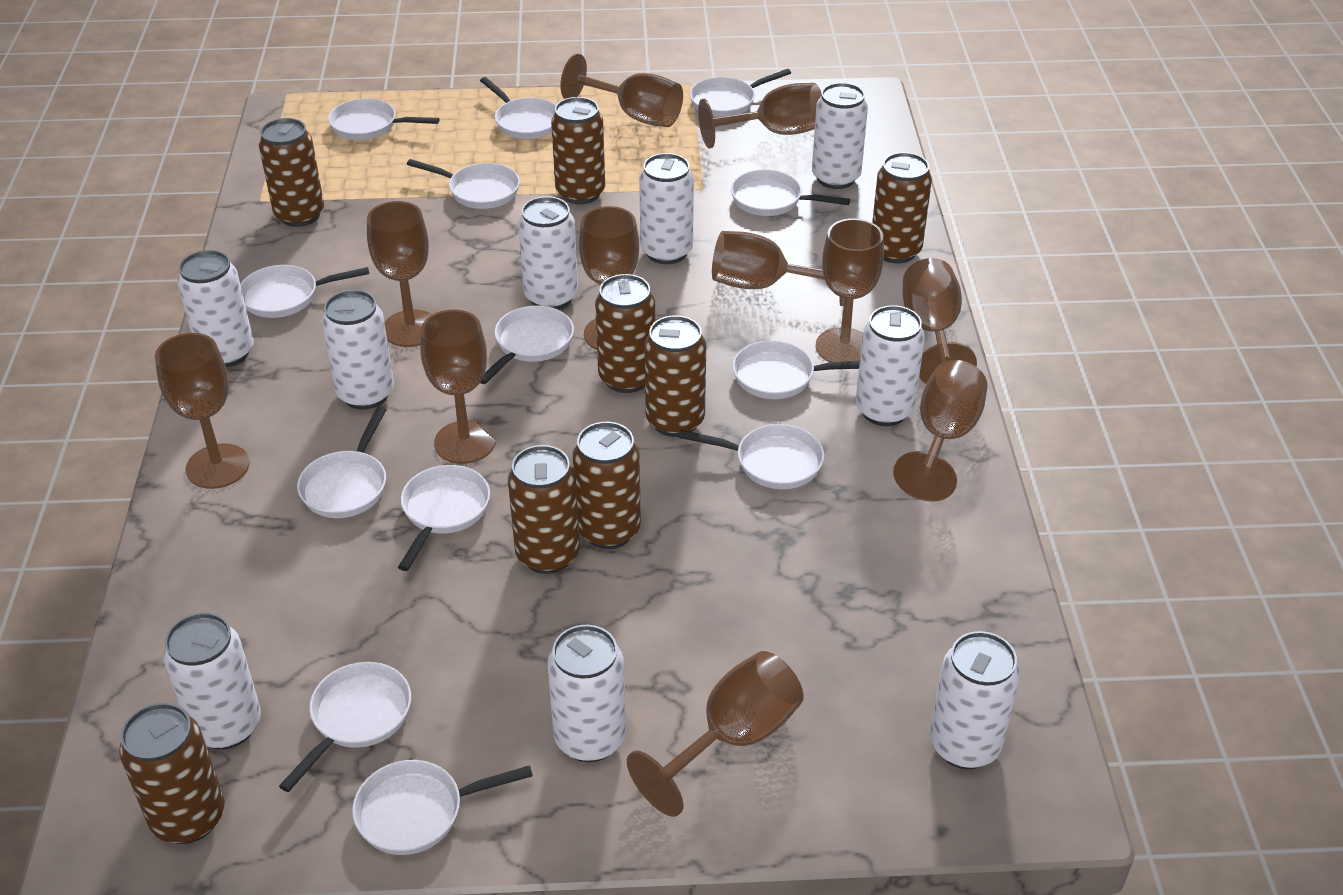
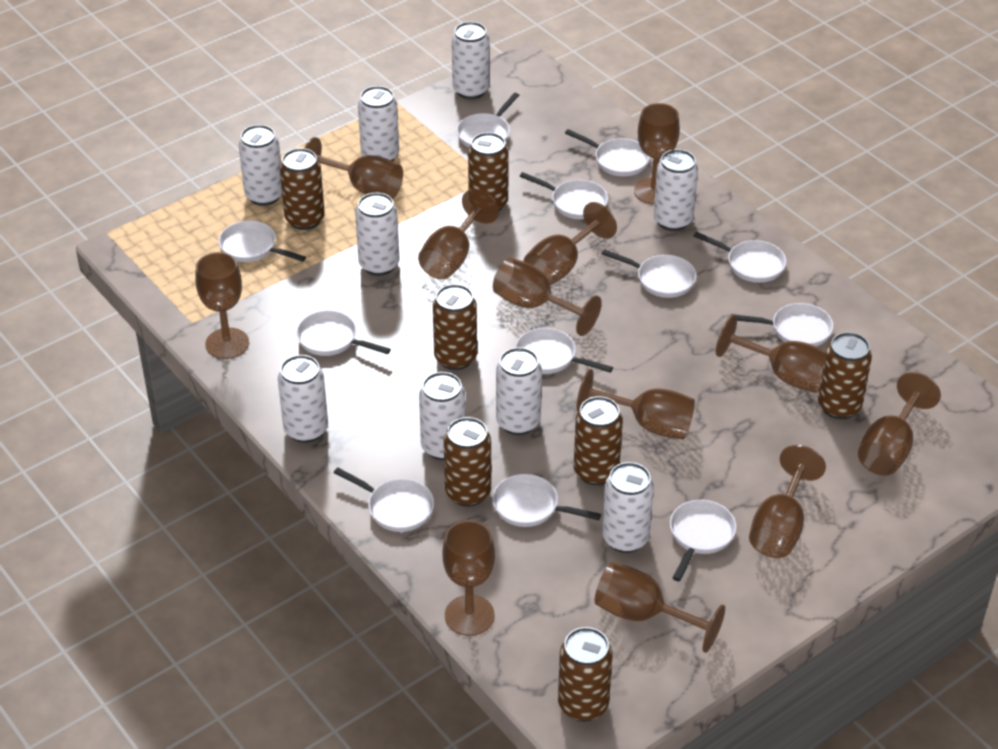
brown can: 8 -> 7
brown goblet: 11 -> 12
white pan: 13 -> 12

